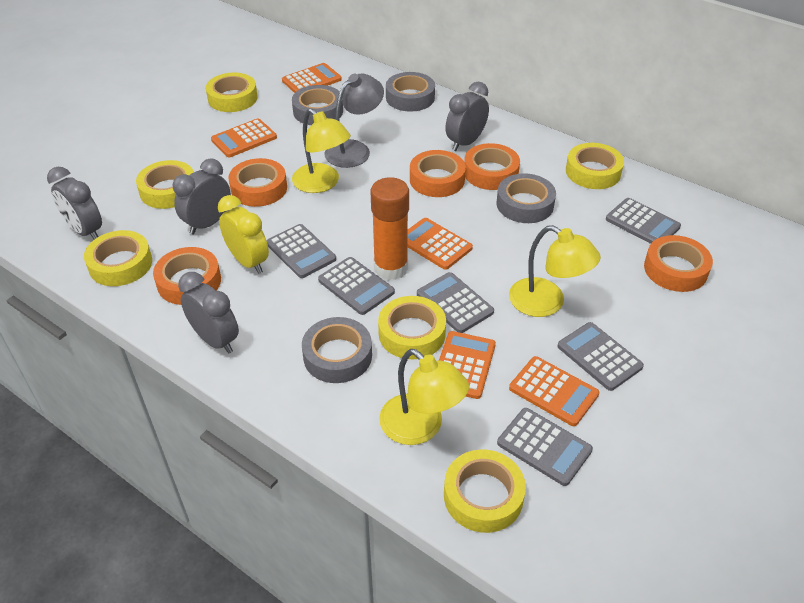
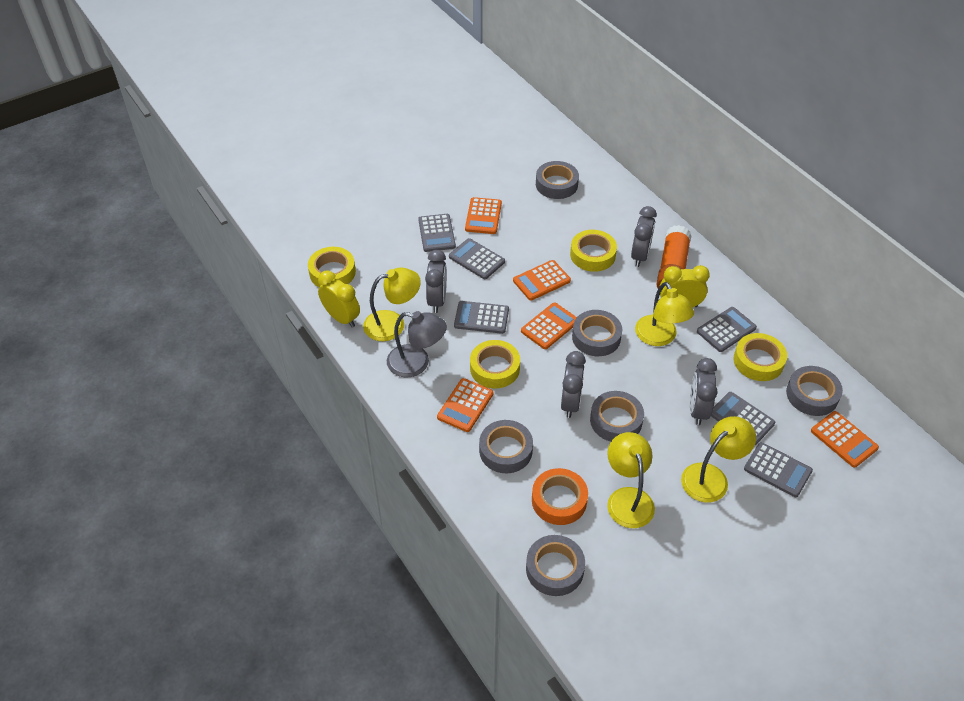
grey tape: 4 -> 6
orange tape: 5 -> 1
yellow clock: 1 -> 2
yellow lamp: 3 -> 4
yellow tape: 6 -> 4

